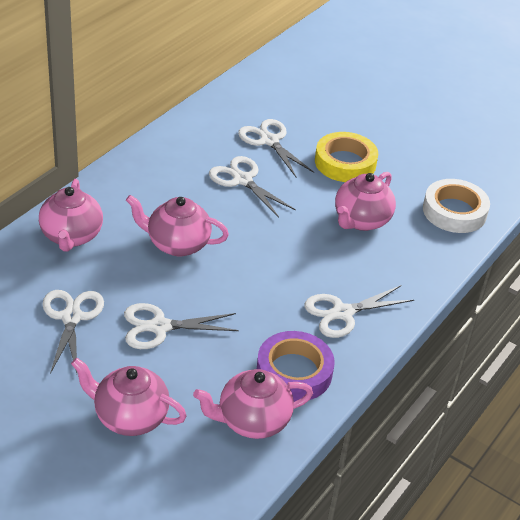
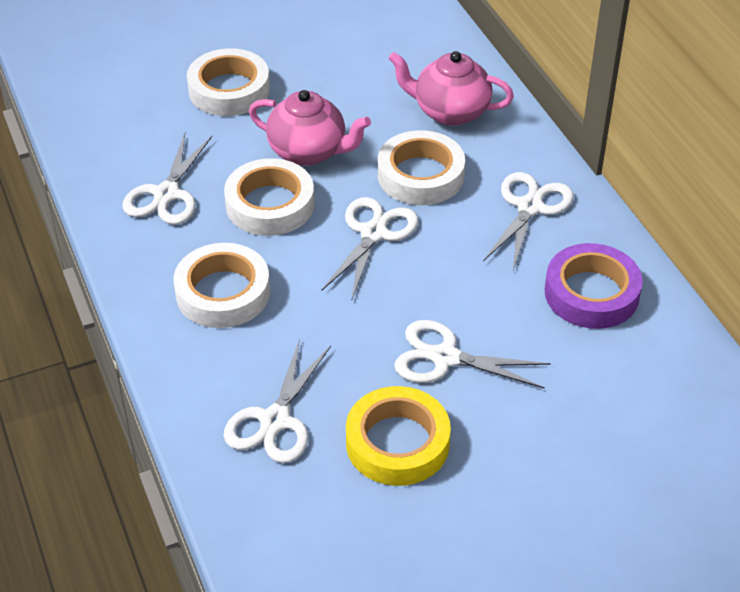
pink teapot: 5 -> 2
white tape: 1 -> 4

